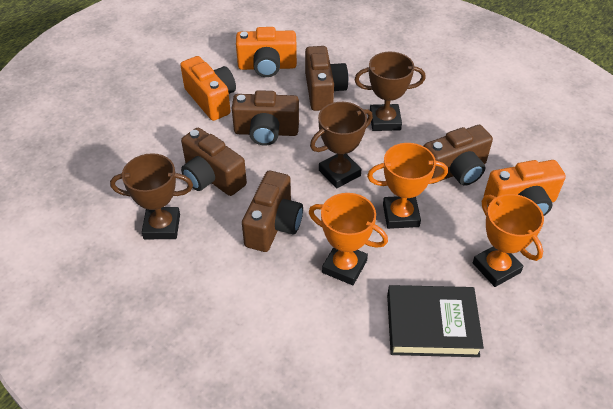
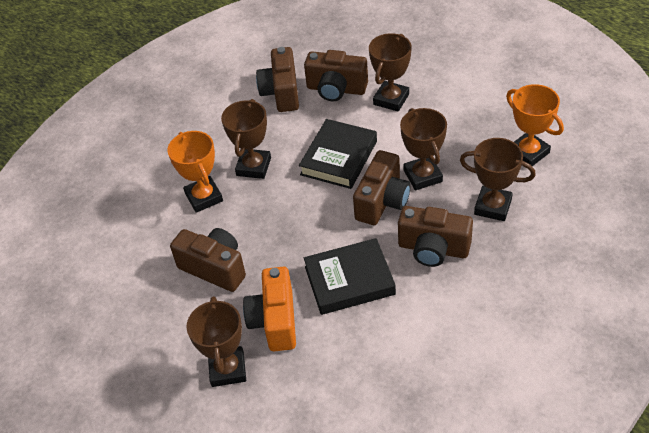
black book: 1 -> 2
brown trophy: 3 -> 5
orange camera: 3 -> 1
orange trophy: 3 -> 2

